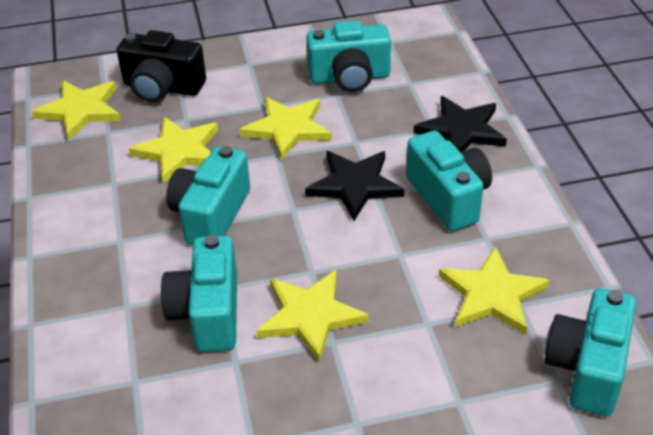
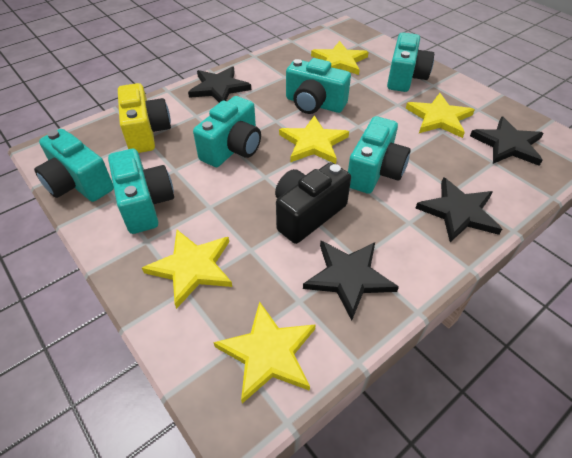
black star: 2 -> 4
turquoise camera: 5 -> 6
yellow camera: 0 -> 1

